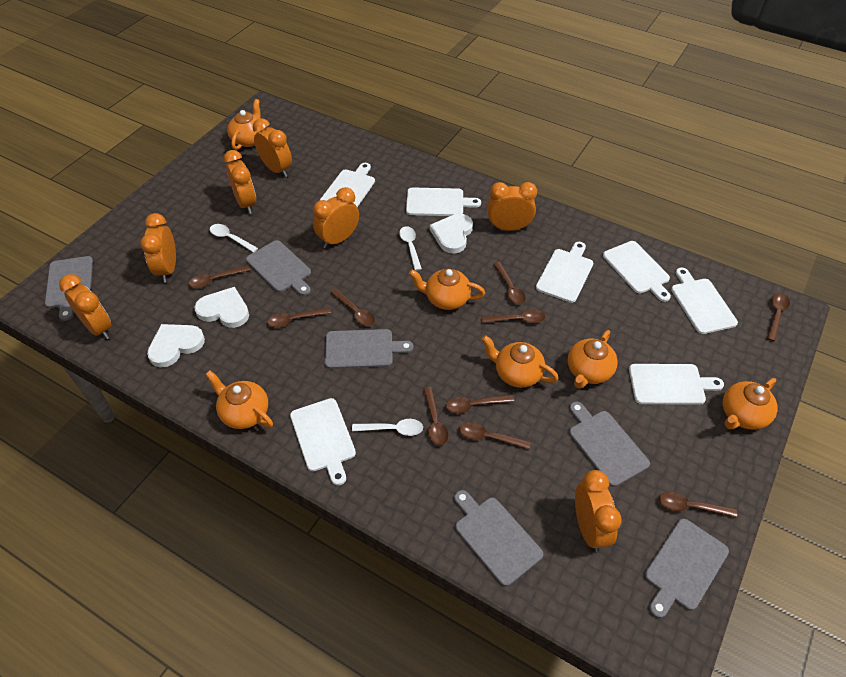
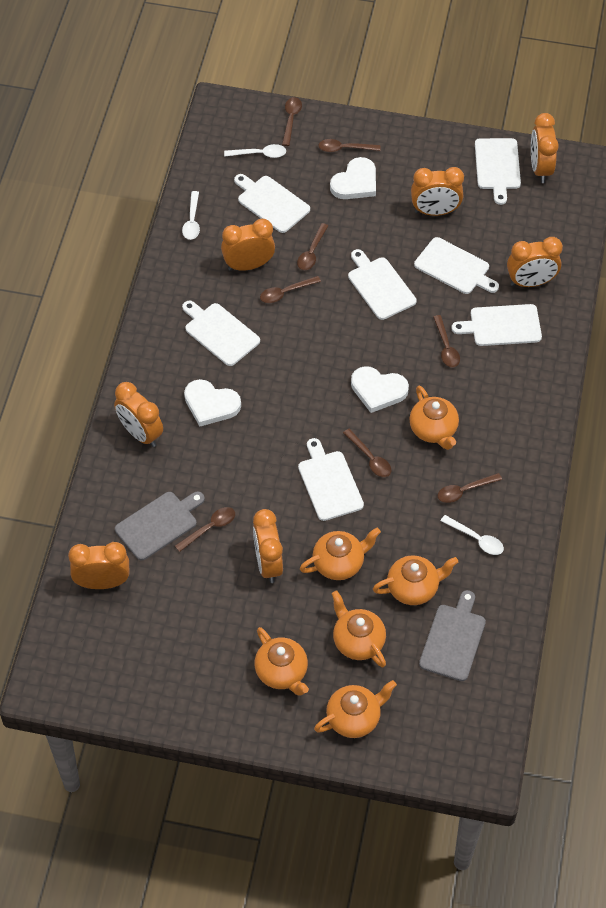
brown spoon: 10 -> 8
grey cutting board: 6 -> 2

